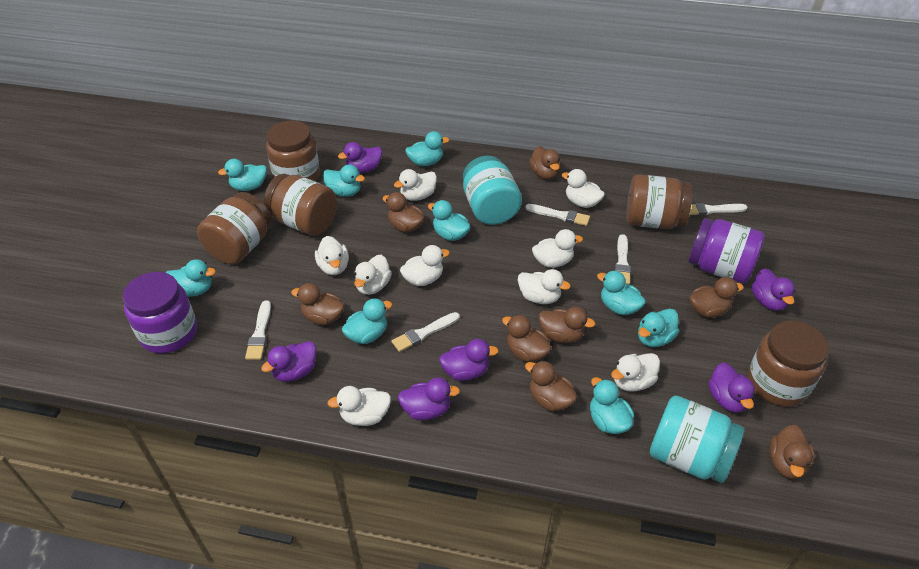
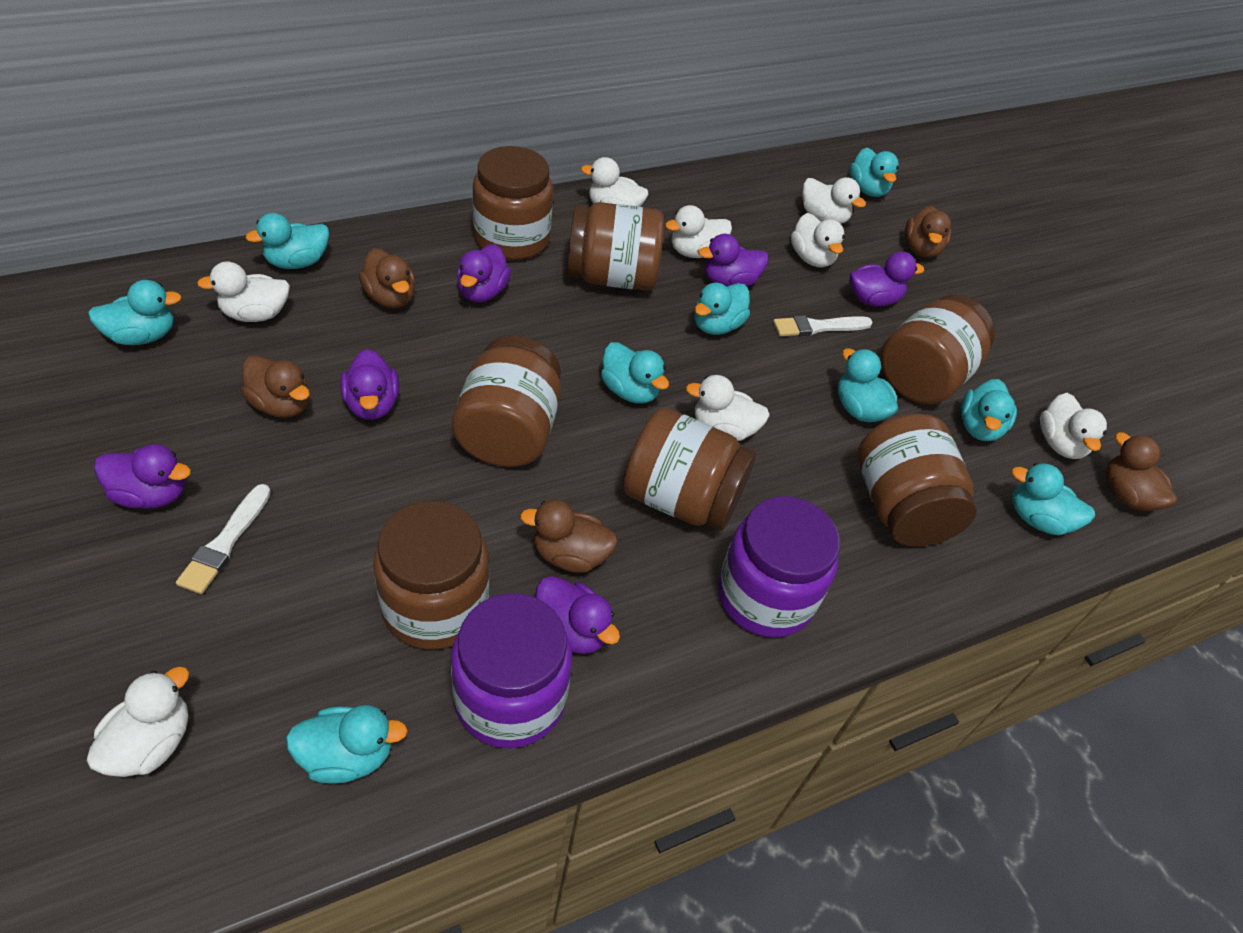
brown duck: 8 -> 5
brown jar: 5 -> 7
turquoise jar: 2 -> 0
white brush: 5 -> 2
white duck: 9 -> 8

